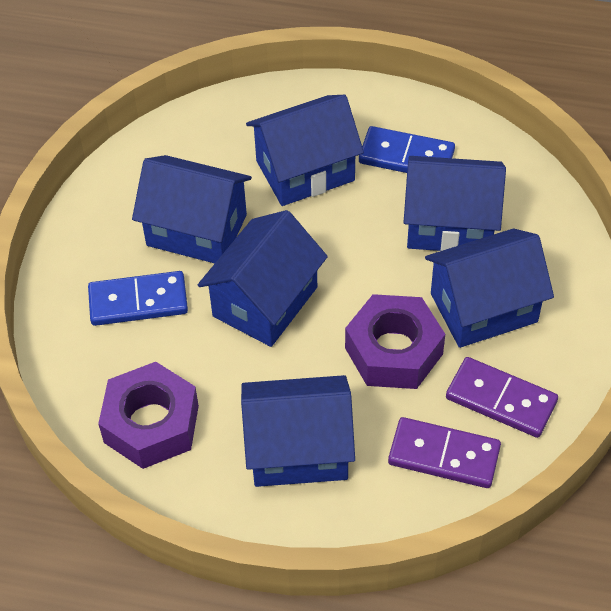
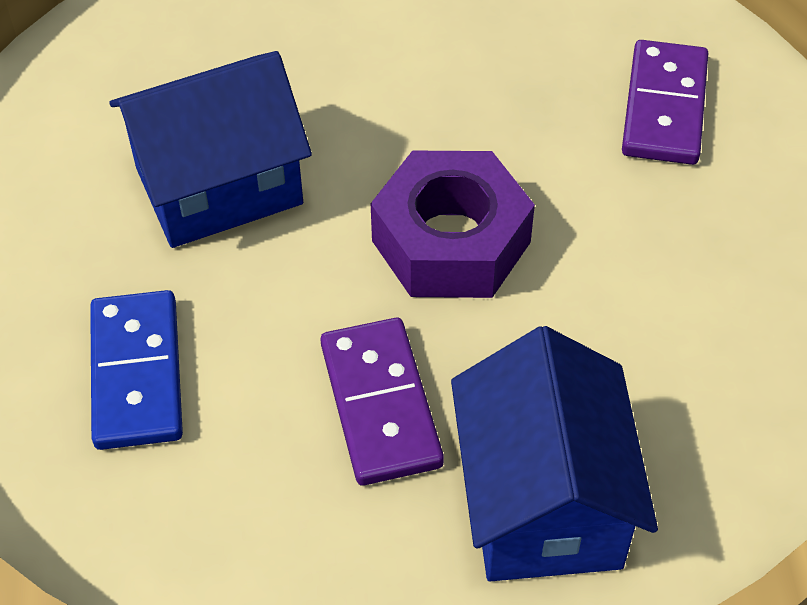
blue domino: 2 -> 1
blue house: 6 -> 2
purple nut: 2 -> 1

